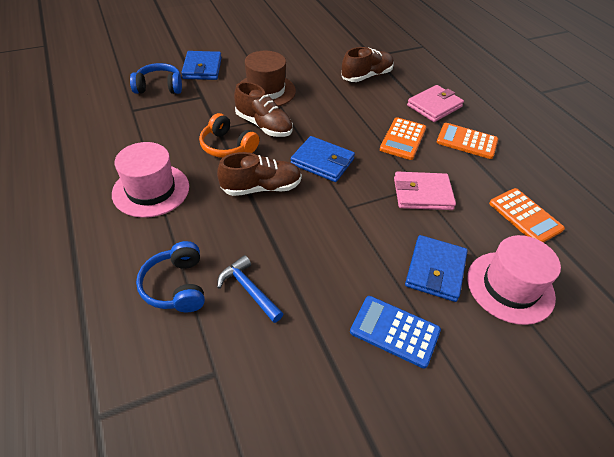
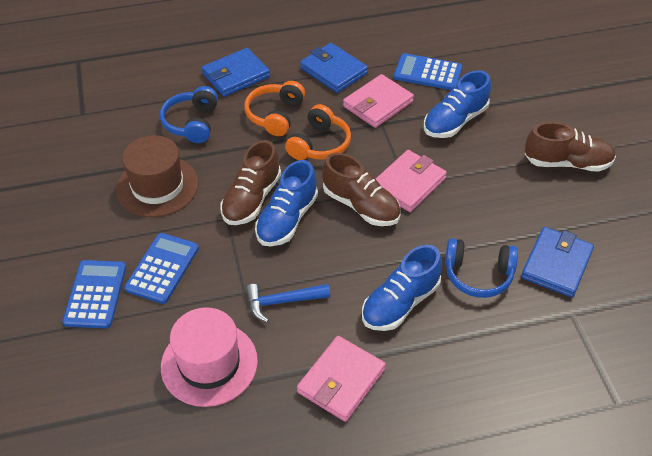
blue calculator: 1 -> 3
blue shoe: 0 -> 3
orange calculator: 3 -> 0
orange headphones: 1 -> 2
pink hat: 2 -> 1
pink wallet: 2 -> 3

